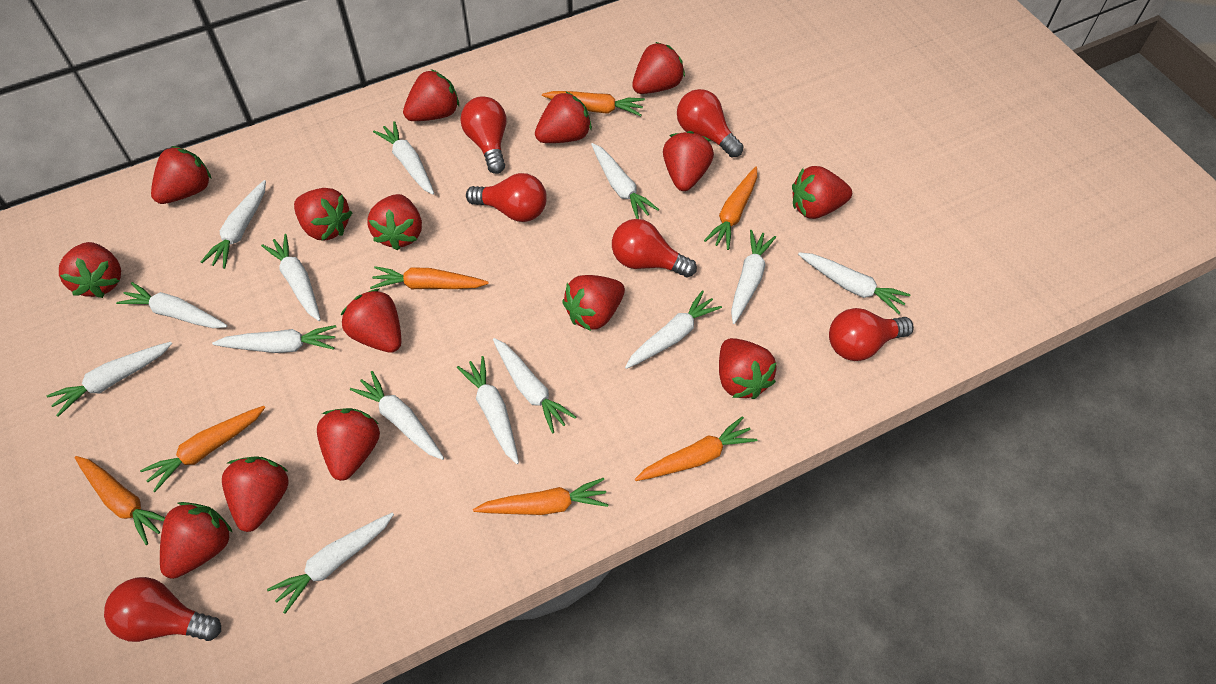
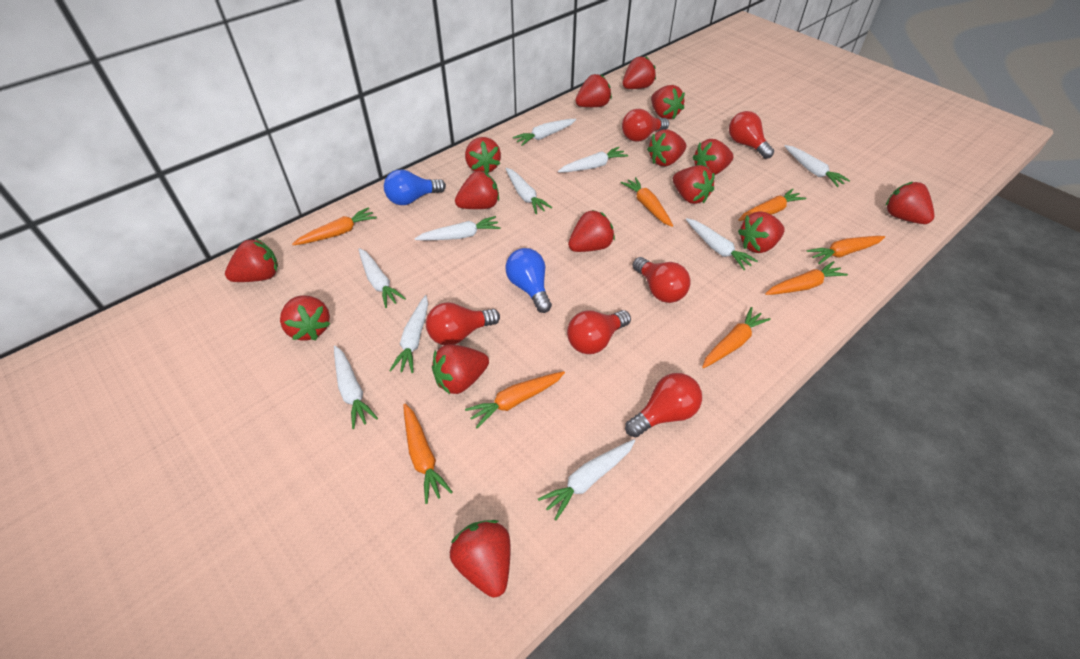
blue light bulb: 0 -> 2
orange carrot: 7 -> 8
white carrot: 14 -> 10

